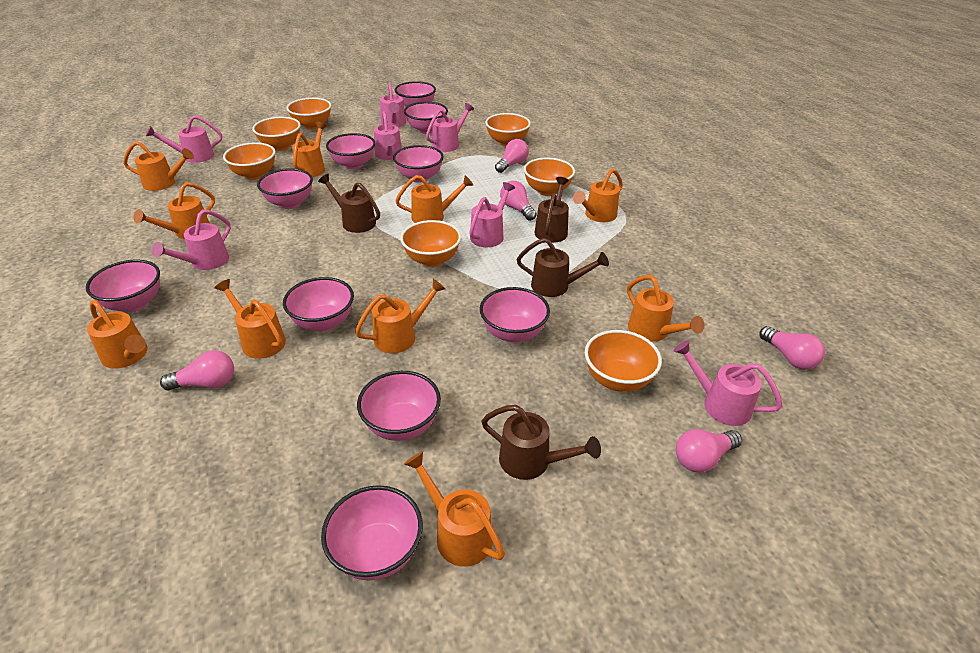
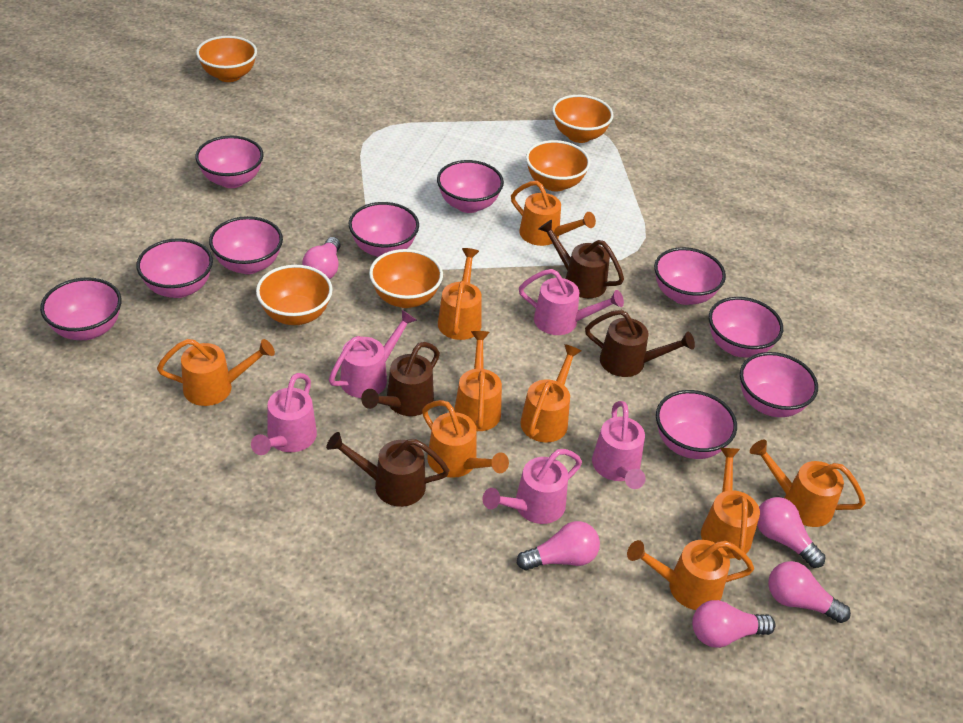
orange bowl: 7 -> 5
orange watering can: 10 -> 9
pink watering can: 7 -> 5

